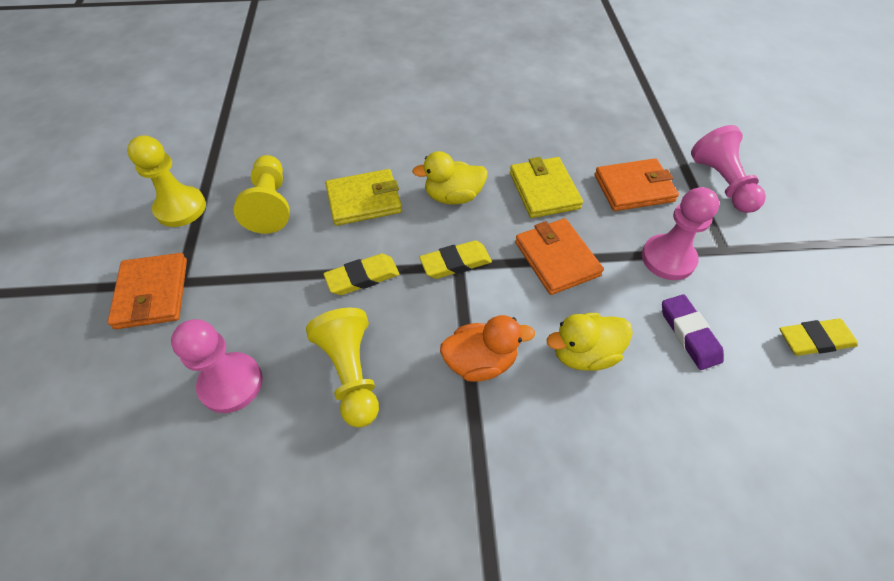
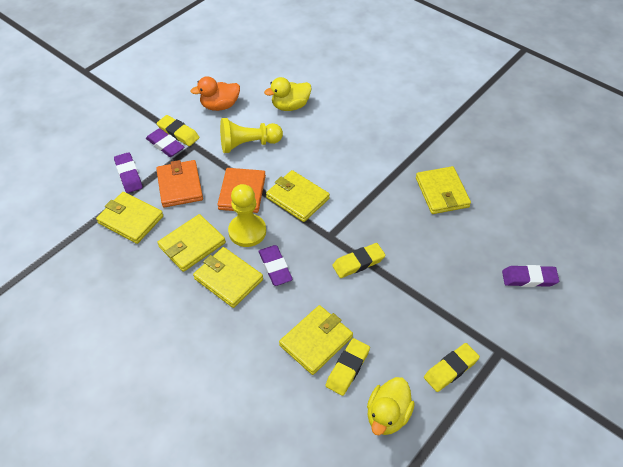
orange wallet: 3 -> 2
pink pawn: 3 -> 0
purple eraser: 1 -> 4
yellow eraser: 3 -> 4
yellow pawn: 3 -> 2
yellow wallet: 2 -> 6

